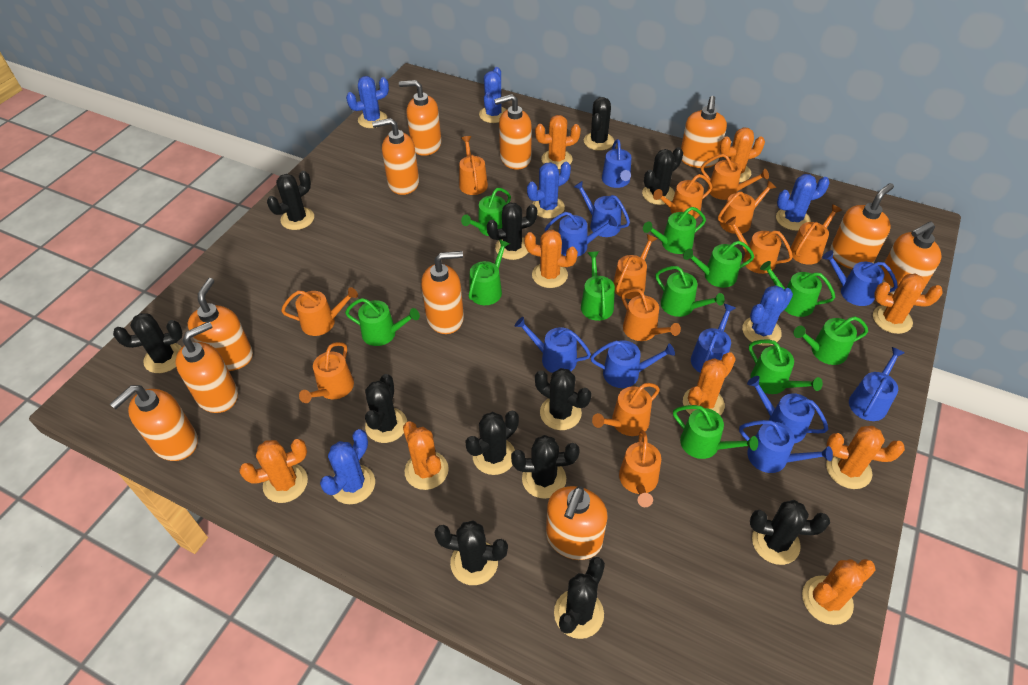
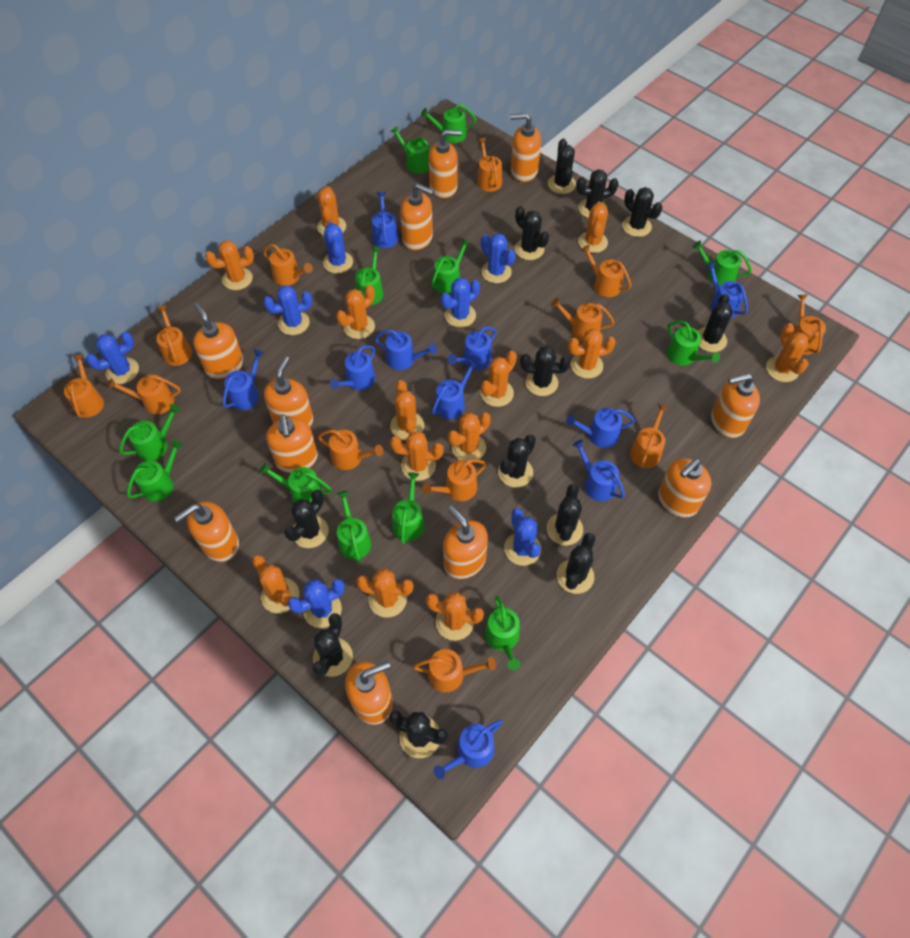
blue cactus: 6 -> 7
green watering can: 11 -> 12
orange cactus: 9 -> 13

